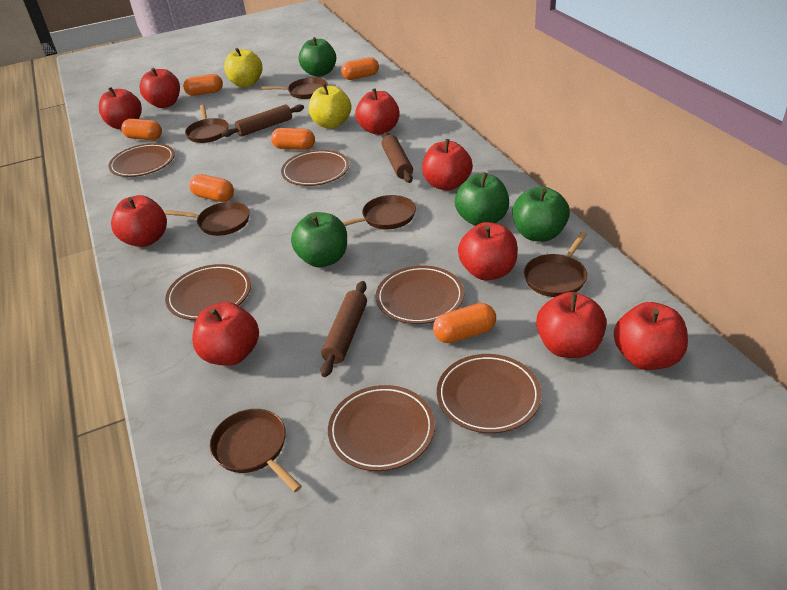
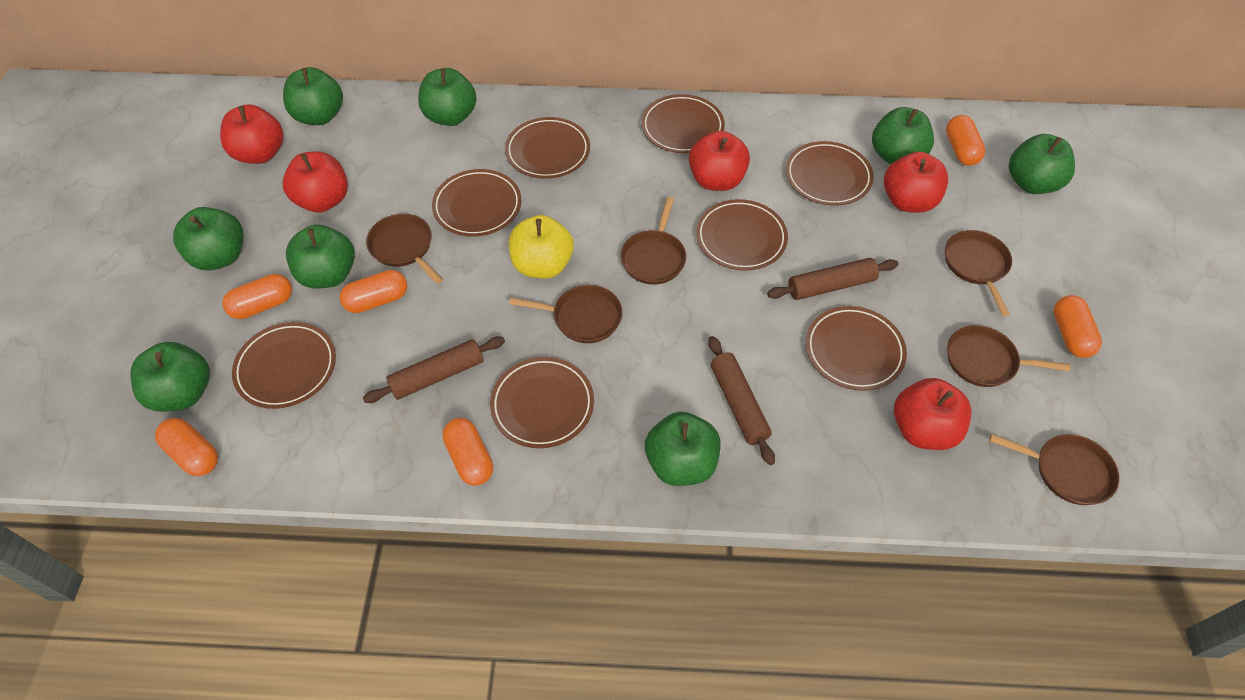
brown plate: 6 -> 8
green apple: 4 -> 8
red apple: 9 -> 5
yellow apple: 2 -> 1

